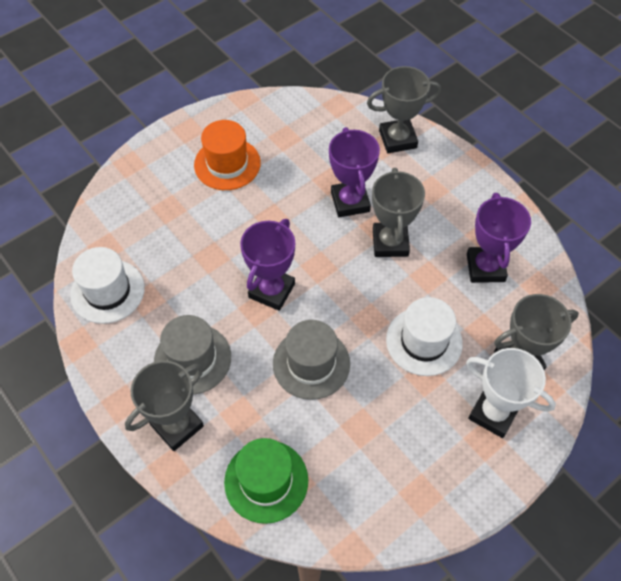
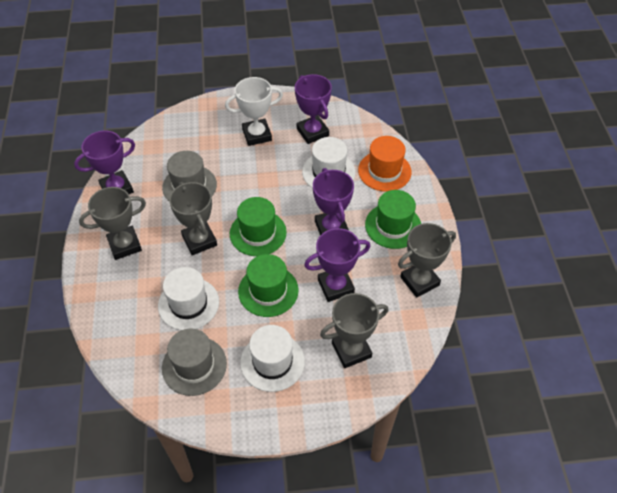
green hat: 1 -> 3
purple trophy: 3 -> 4
white hat: 2 -> 3

